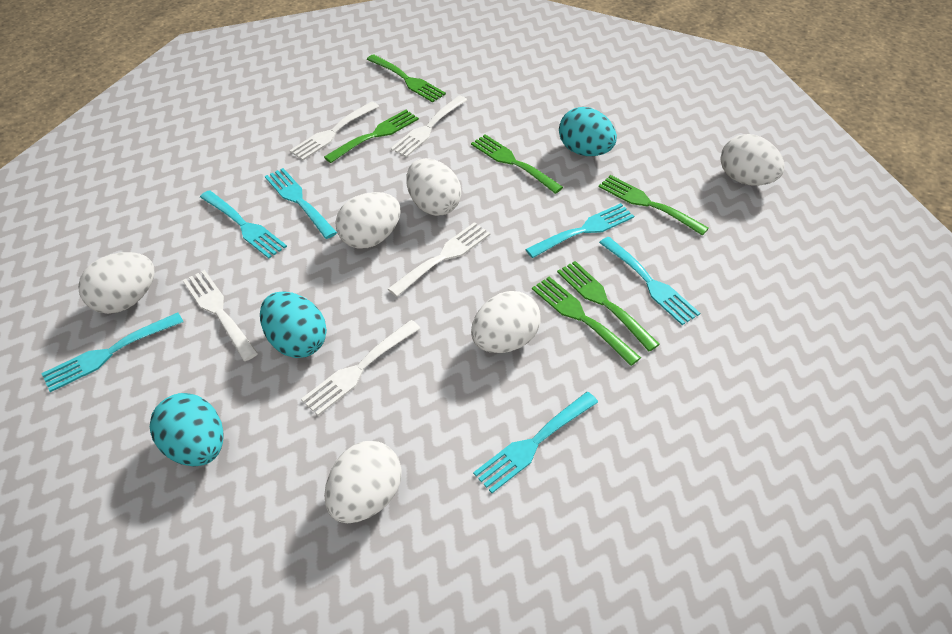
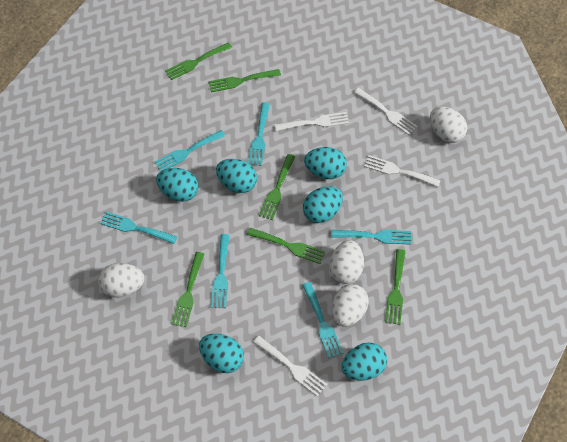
turquoise egg: 3 -> 6
white egg: 6 -> 4
white fork: 5 -> 4

